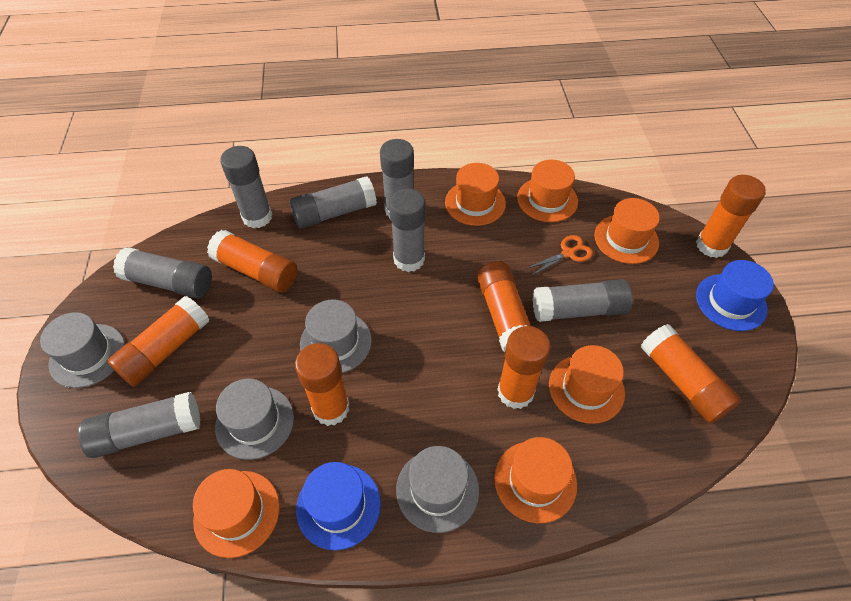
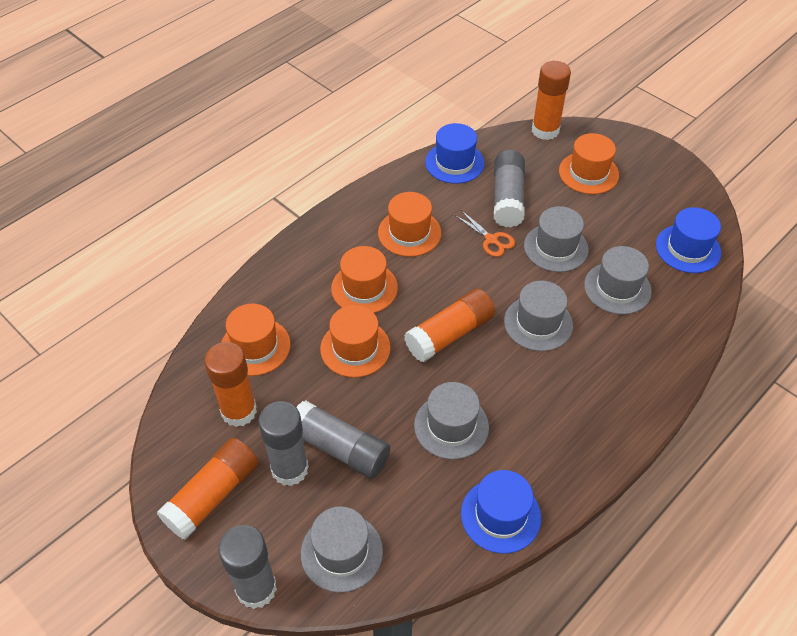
blue hat: 2 -> 3
grey glue stick: 7 -> 4
grey hat: 4 -> 5
orange glue stick: 7 -> 4
orange hat: 6 -> 5

